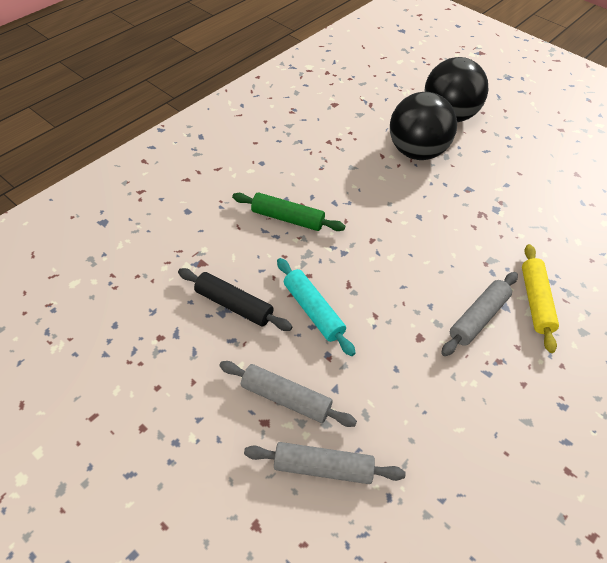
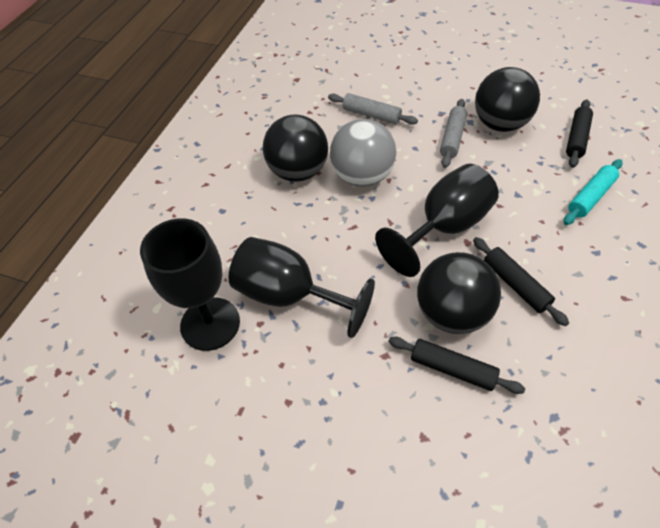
black ball: 2 -> 3
black goblet: 0 -> 3
black rolling pin: 1 -> 3
green rolling pin: 1 -> 0
grey ball: 0 -> 1
grey rolling pin: 3 -> 2
yellow rolling pin: 1 -> 0

